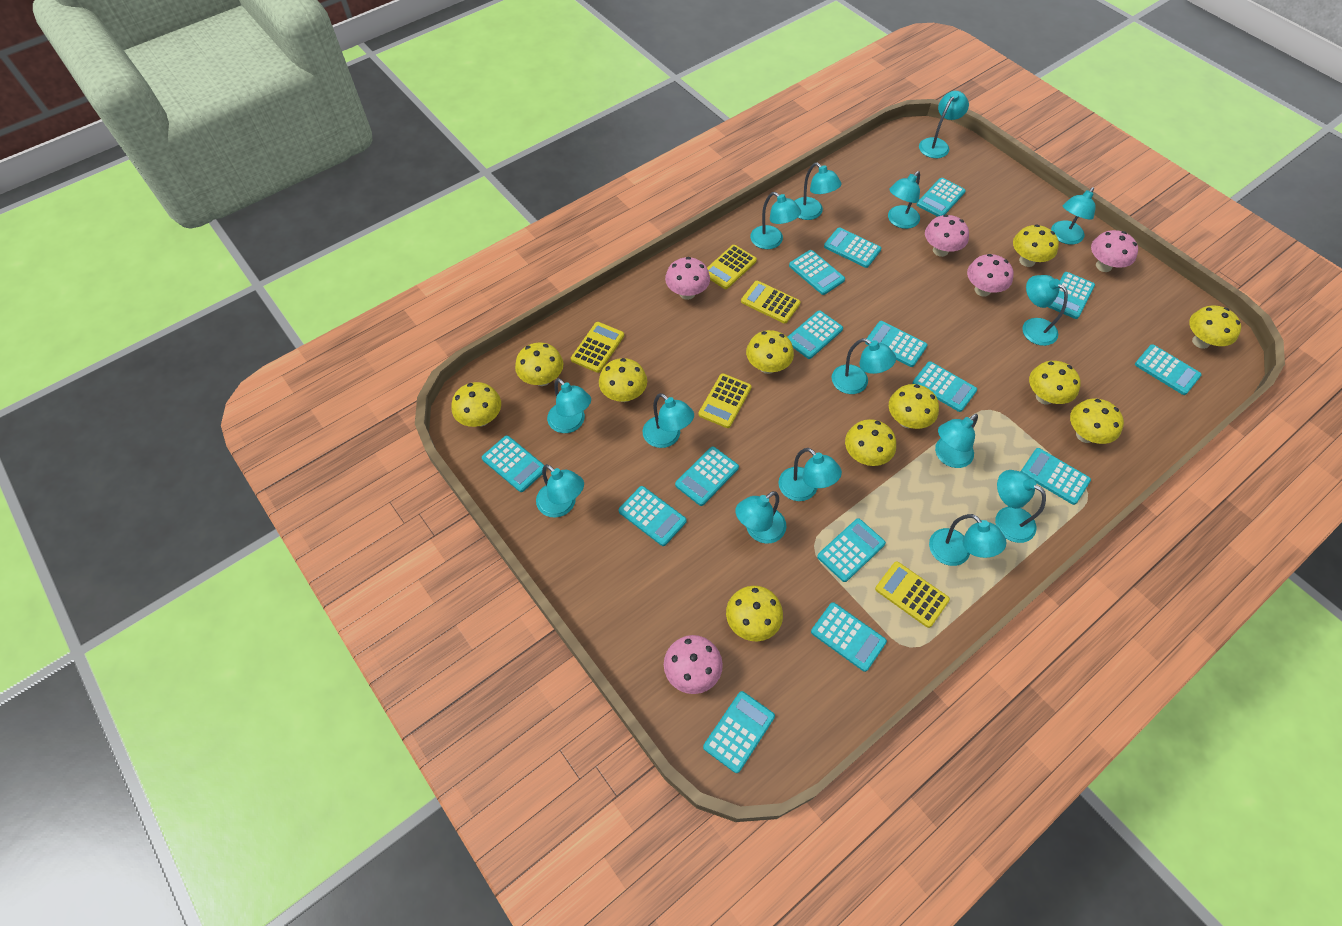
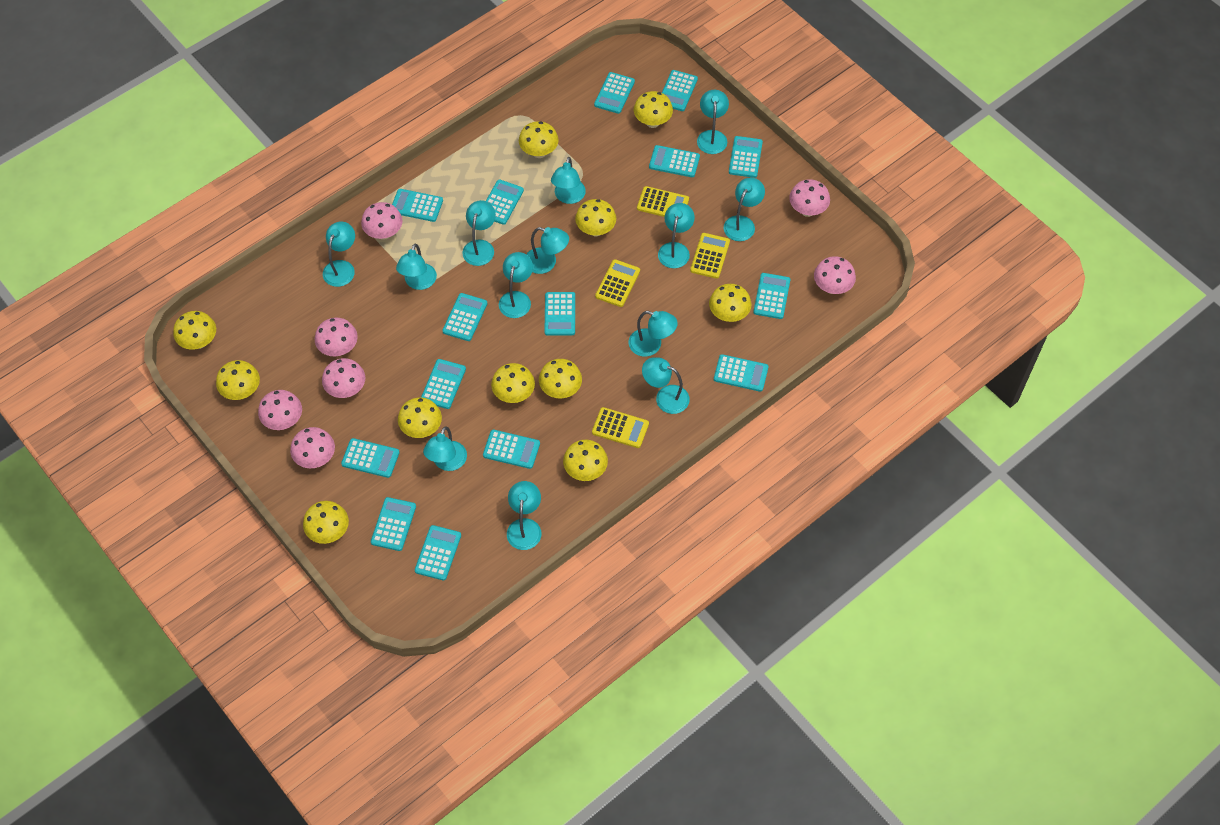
pink mushroom: 5 -> 7
turquoise lamp: 15 -> 13
yellow calculator: 5 -> 4

